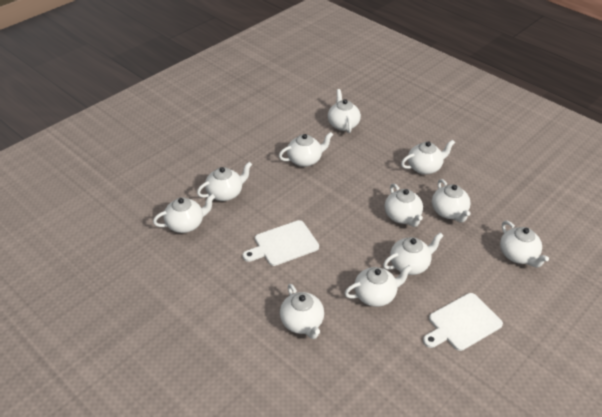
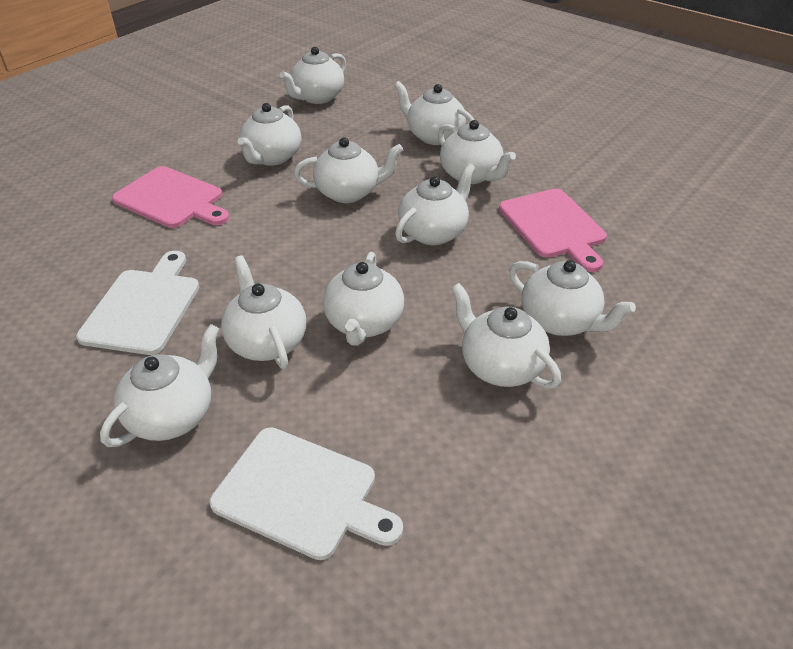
pink cutting board: 0 -> 2

